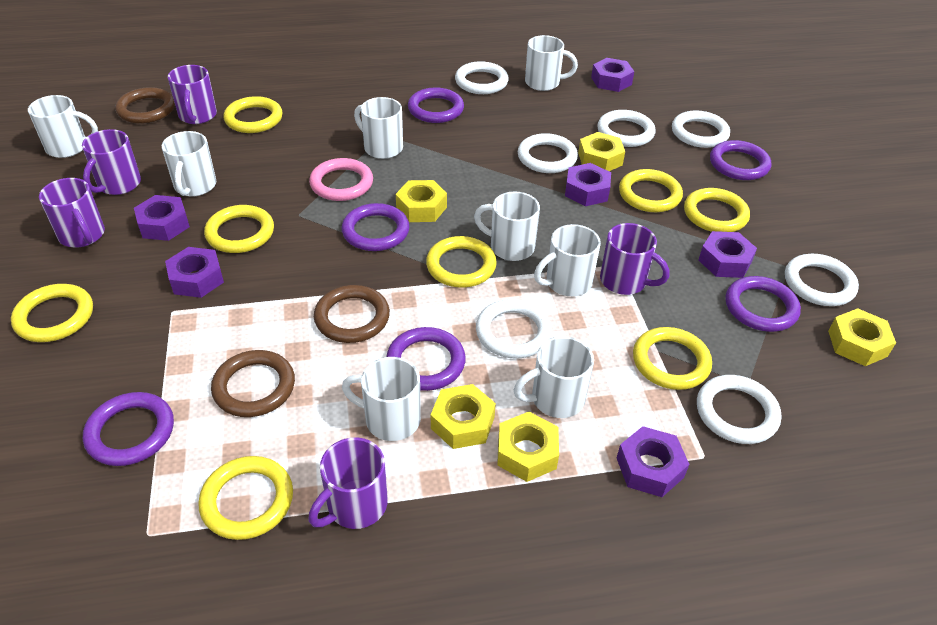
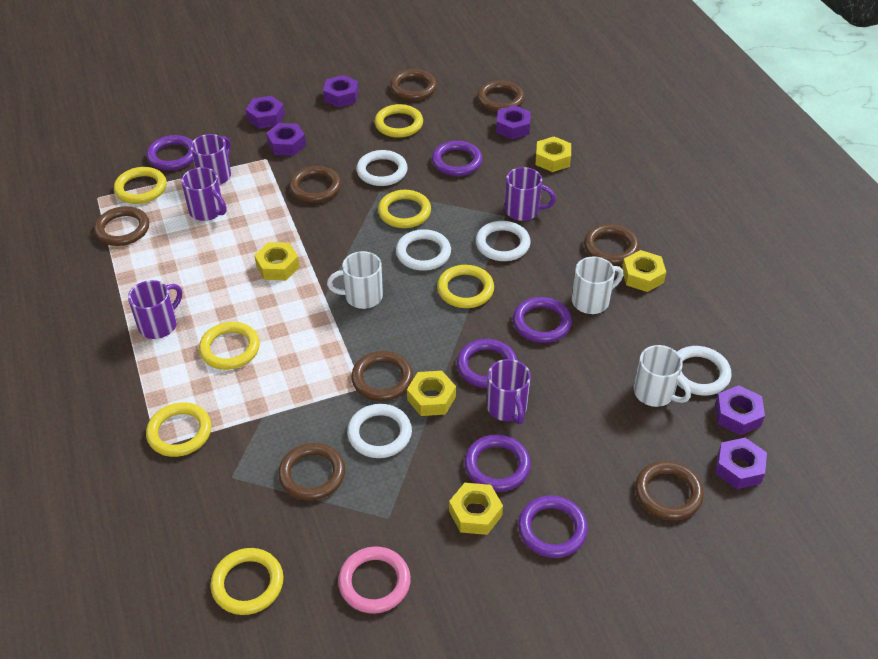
brown ring: 3 -> 8
white mug: 8 -> 3
white ring: 7 -> 5
yellow ring: 8 -> 7

